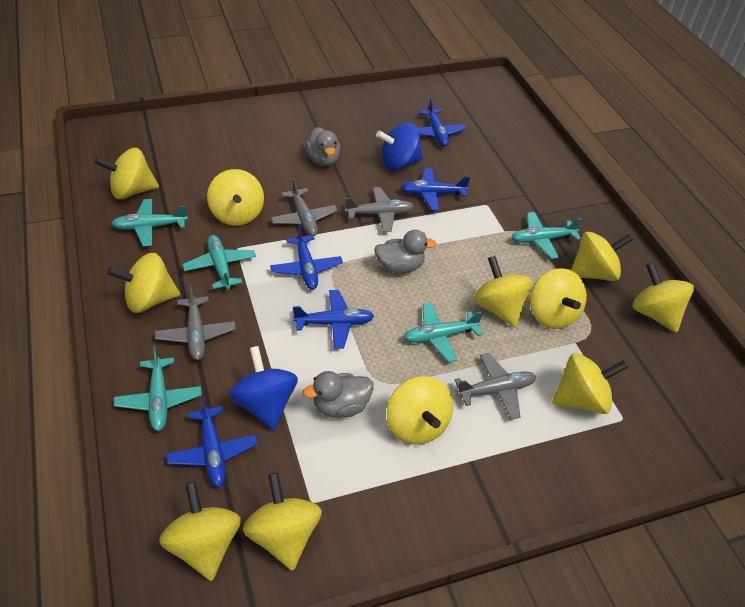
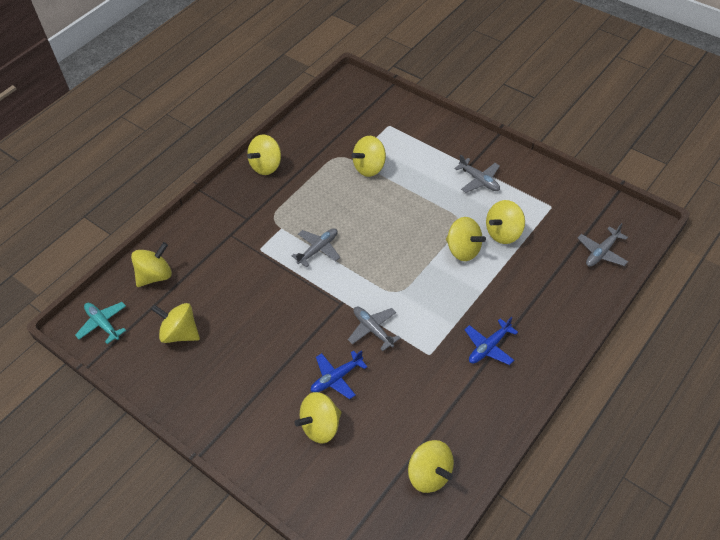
blue plane: 5 -> 2
blue spinning top: 2 -> 0
grey duck: 3 -> 0
turquoise plane: 5 -> 1
yellow spinning top: 11 -> 8

